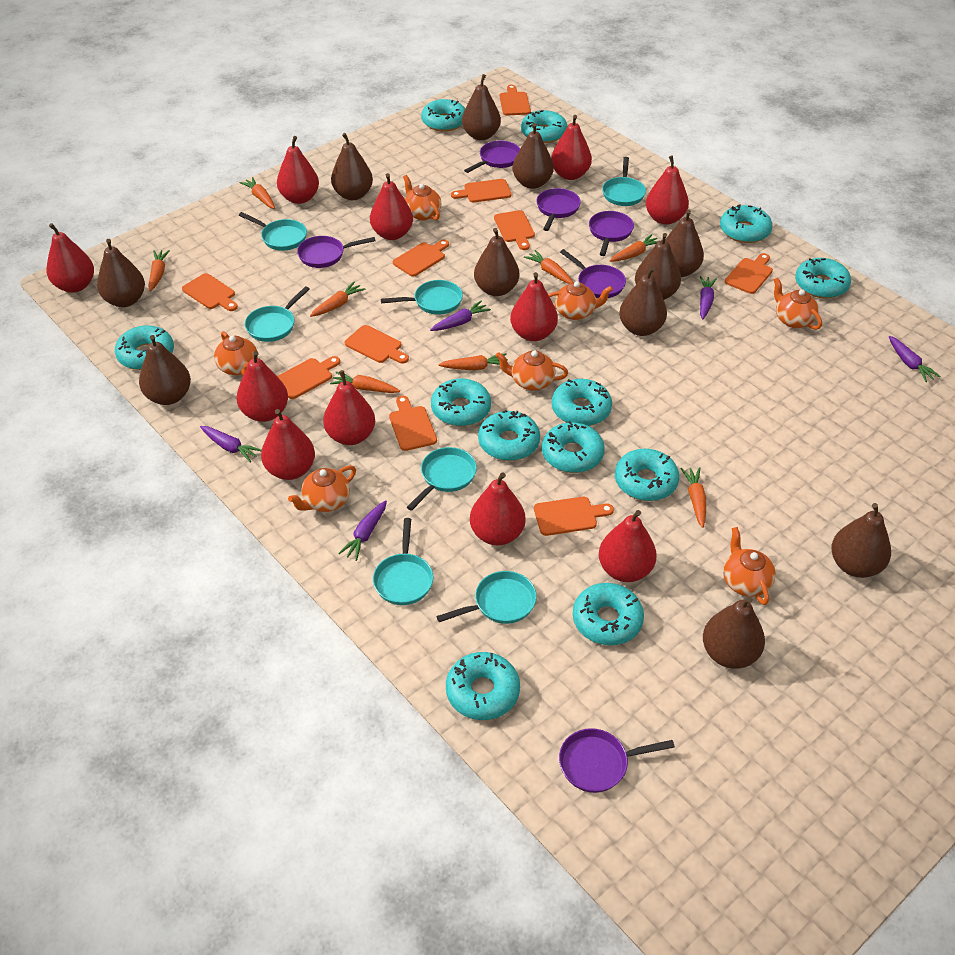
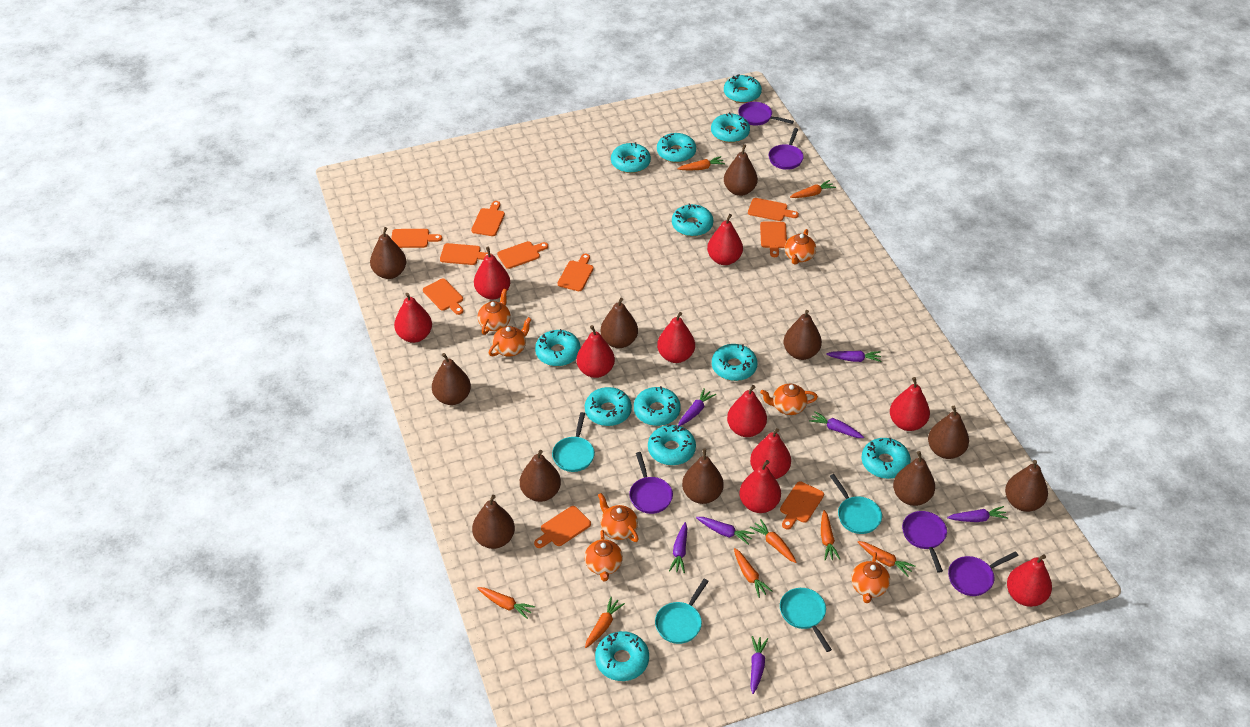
purple carrot: 5 -> 7
purple pan: 6 -> 5
red pear: 11 -> 10
turquoise pan: 7 -> 4

